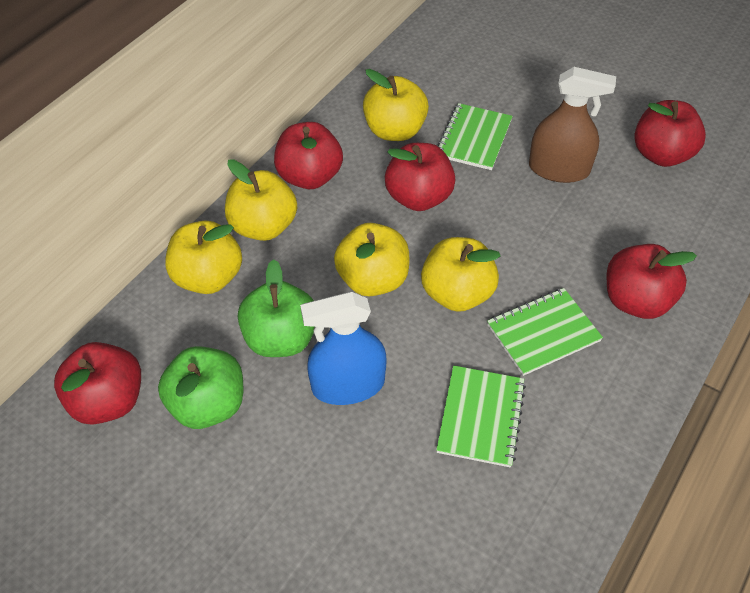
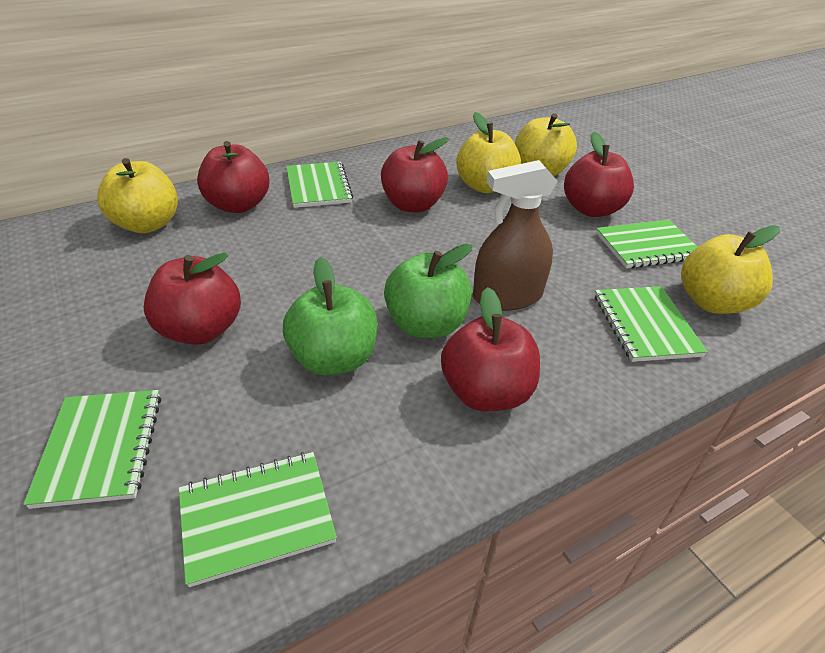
blue spray bottle: 1 -> 0
green notebook: 3 -> 5
yellow apple: 5 -> 4

